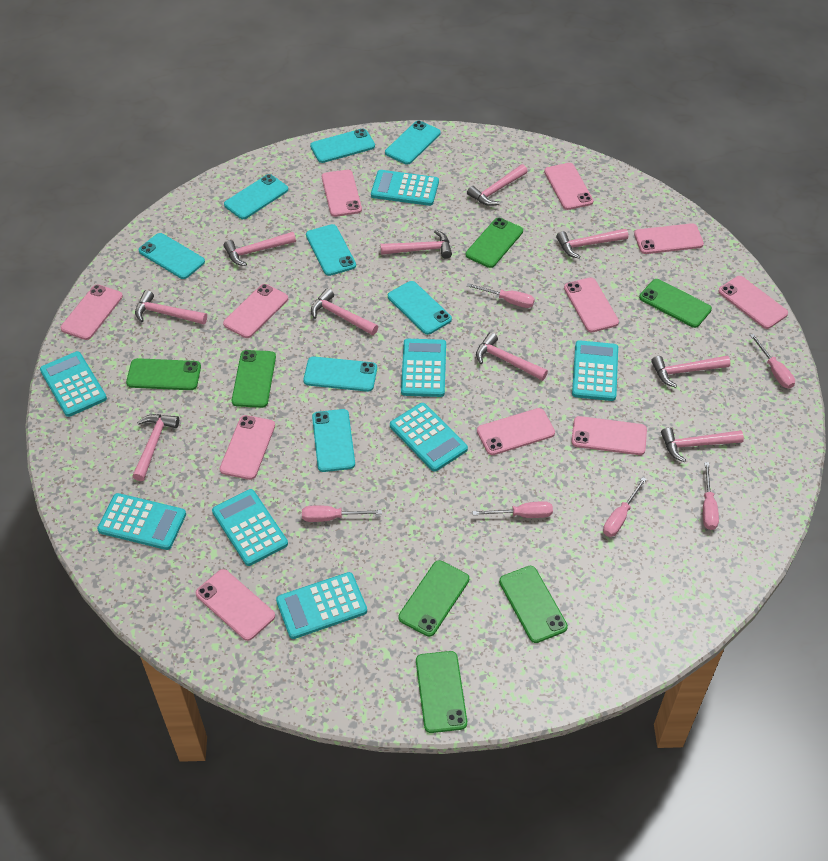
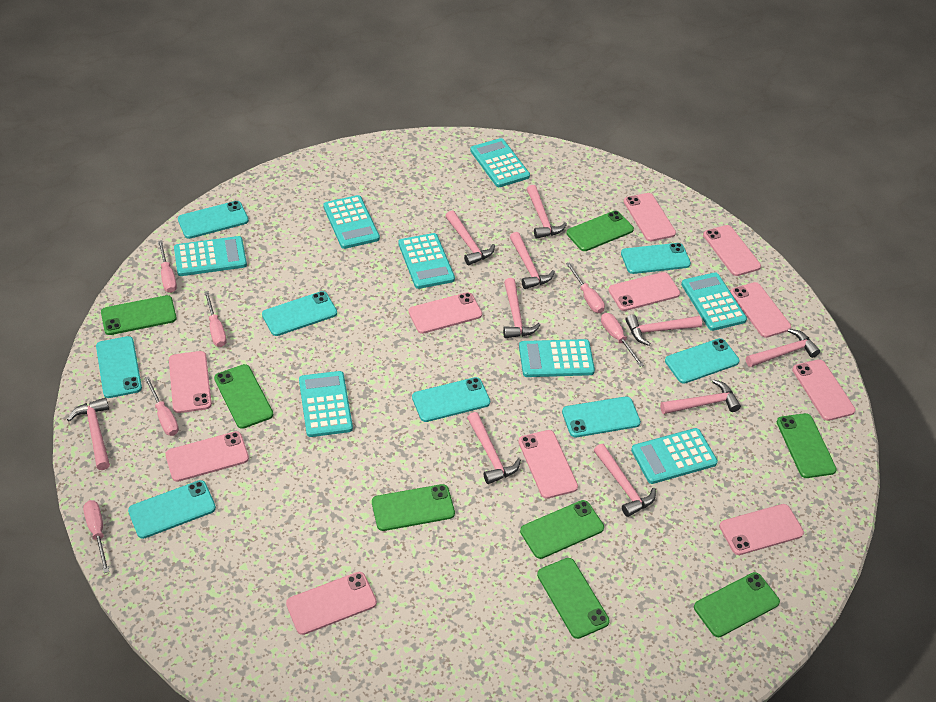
green phone: 7 -> 8

